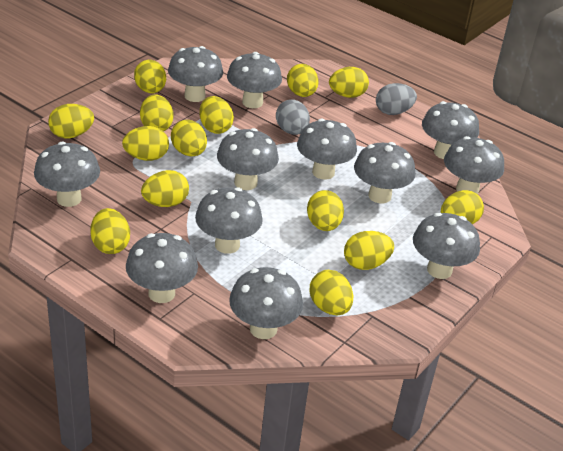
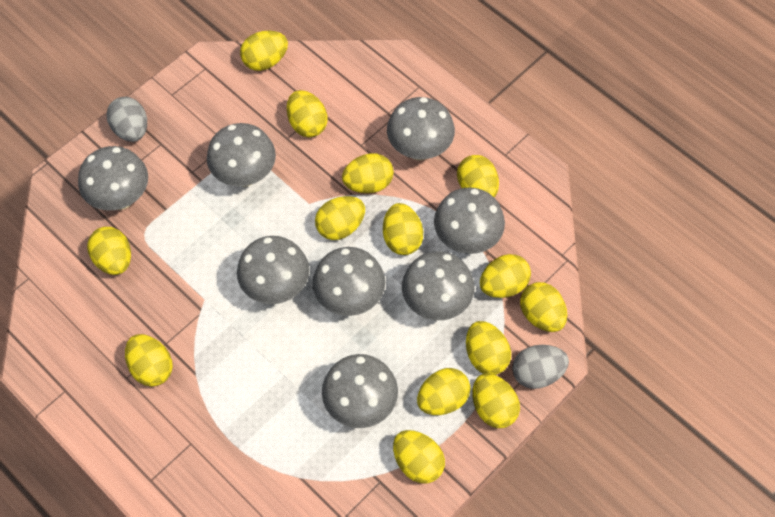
grey mushroom: 12 -> 8

